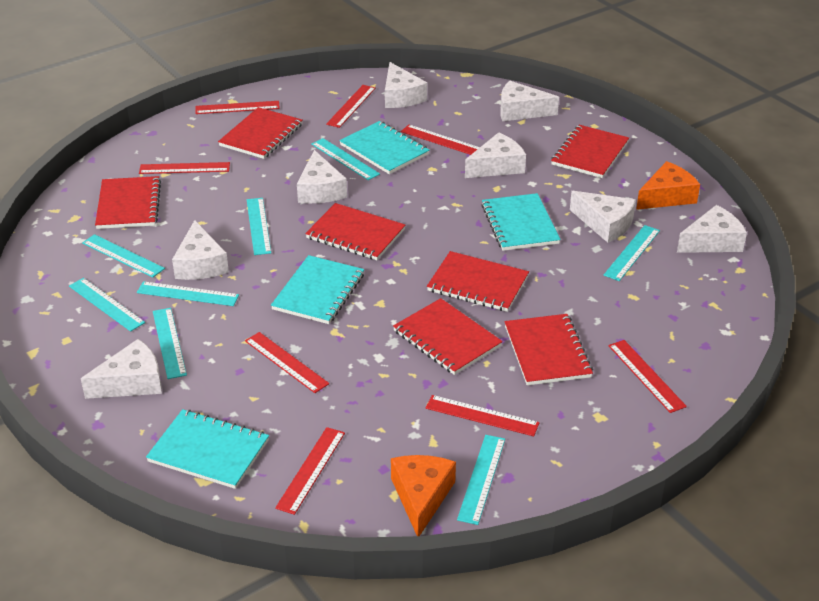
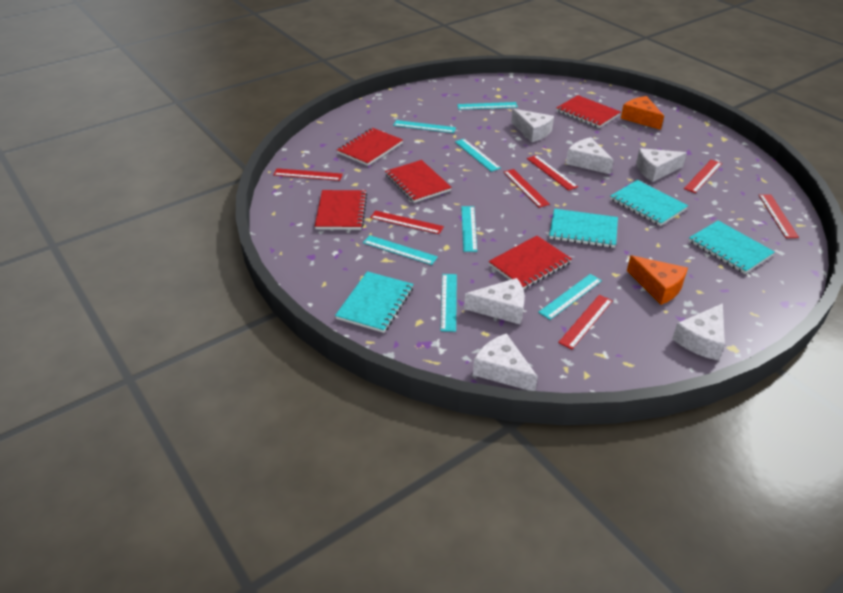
red notebook: 7 -> 5
red ruler: 8 -> 7
turquoise ruler: 8 -> 7
white cheese: 8 -> 6

